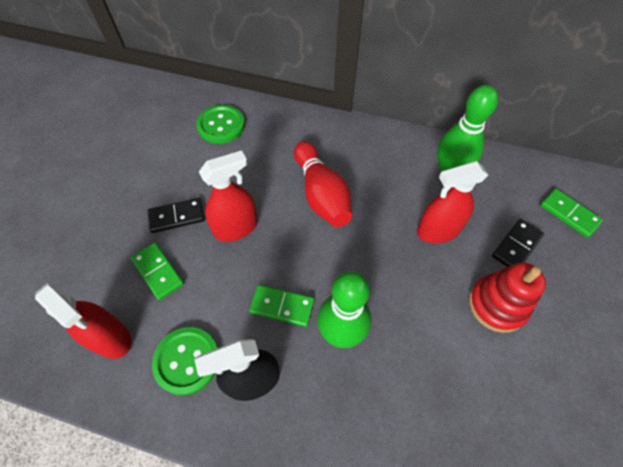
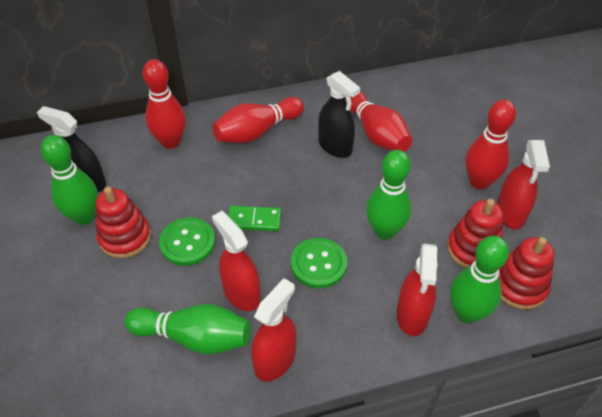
black domino: 2 -> 0
black spray bottle: 1 -> 2
green bowling pin: 2 -> 4
green domino: 3 -> 1
red bowling pin: 1 -> 4
red spray bottle: 3 -> 4
red stacking toy: 1 -> 3

